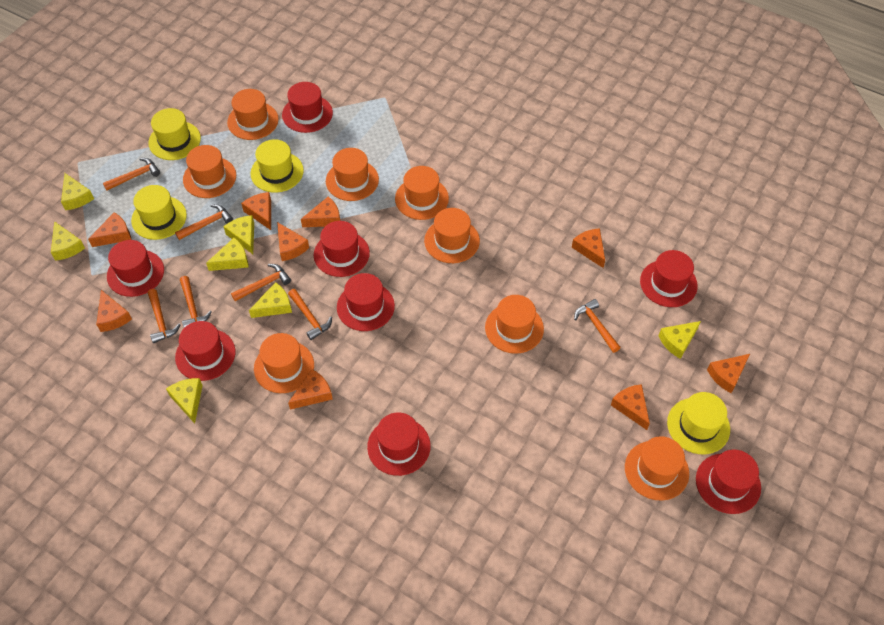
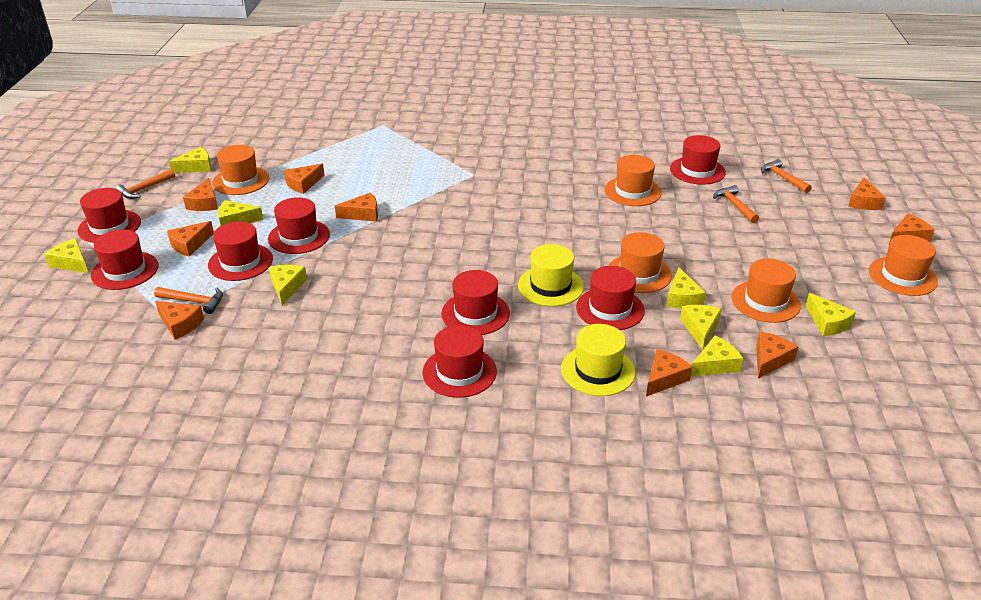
orange hammer: 7 -> 4
orange hat: 8 -> 5
yellow cheese: 7 -> 8
yellow hat: 4 -> 2

